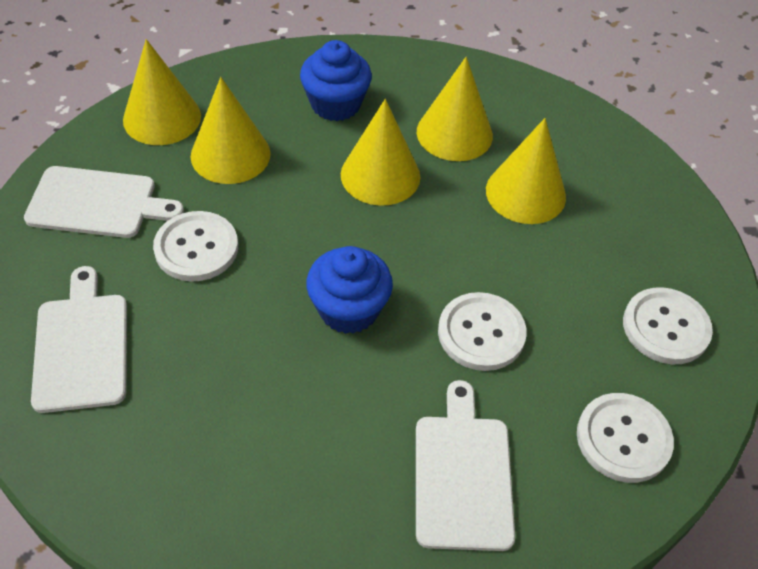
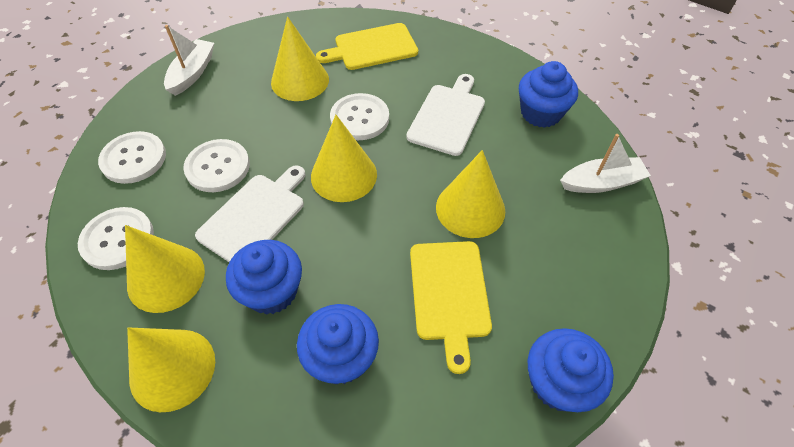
blue cupcake: 2 -> 4
white boat: 0 -> 2
white cutting board: 3 -> 2
yellow cutting board: 0 -> 2

